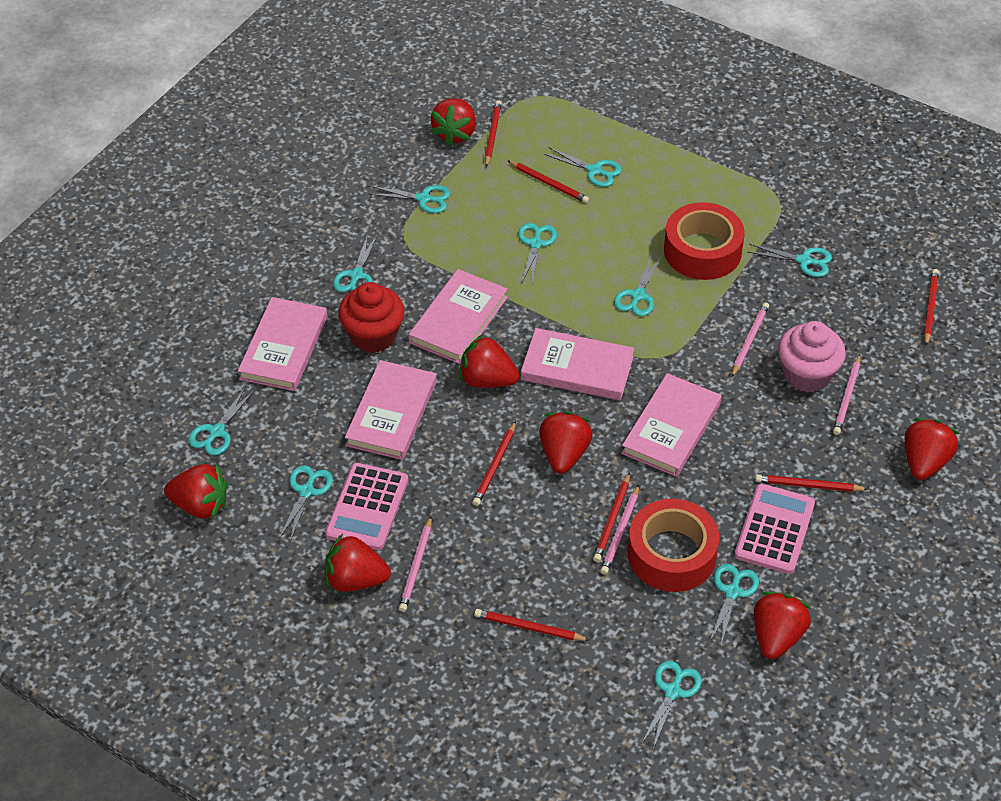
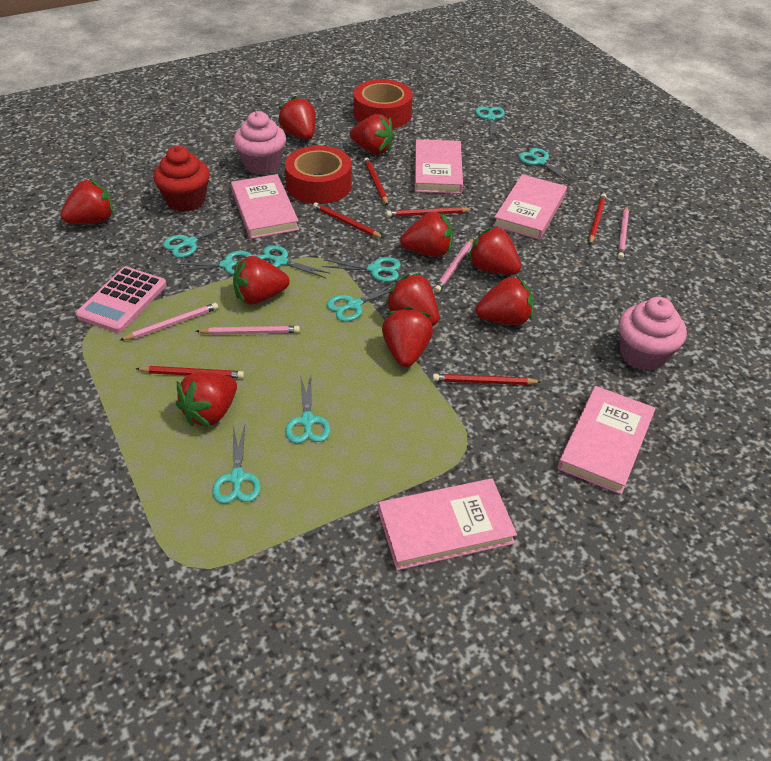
pink calculator: 2 -> 1
pink cupcake: 1 -> 2
red pencil: 7 -> 6
red strawberry: 7 -> 10
turquoise scissors: 10 -> 9

